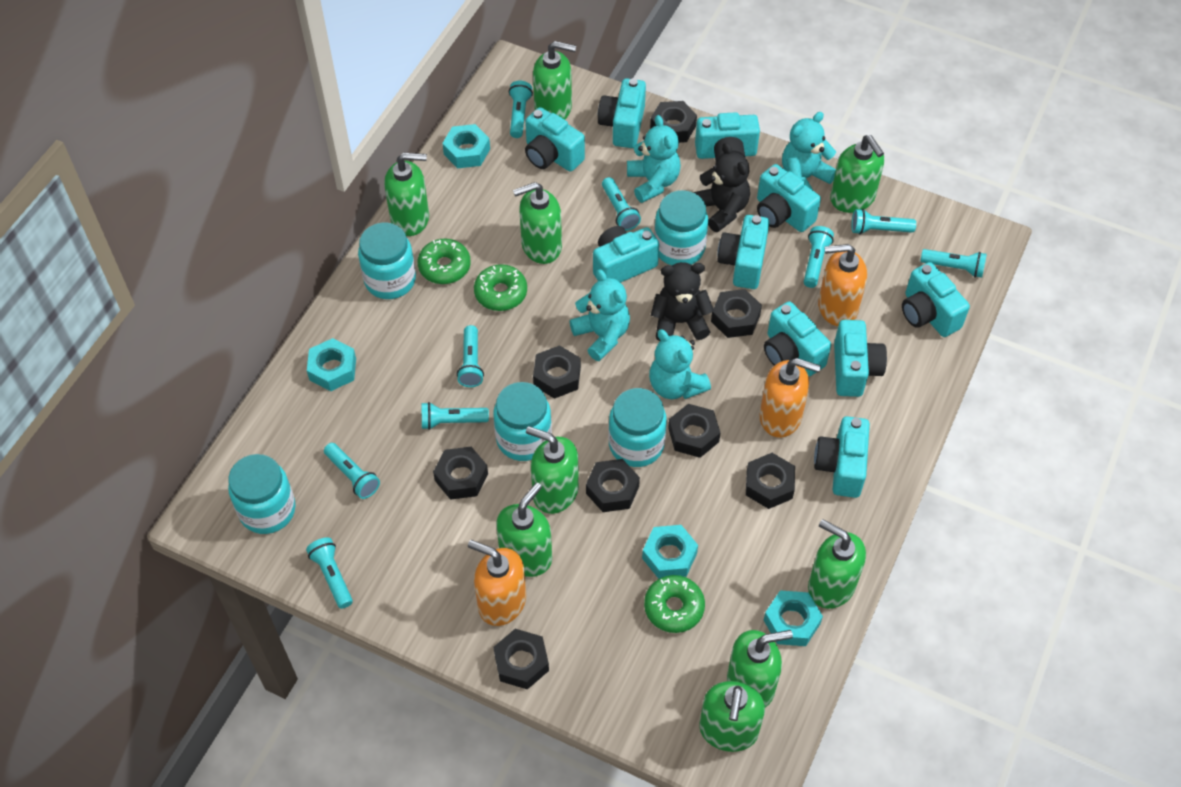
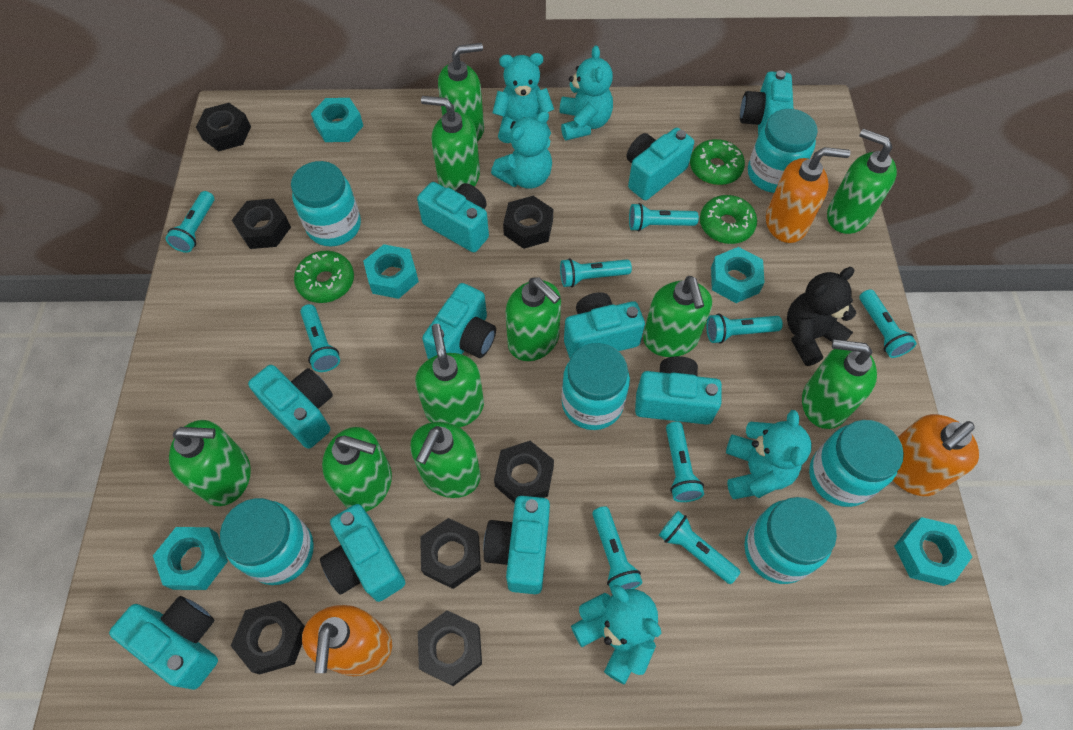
black nut: 8 -> 7
black teddy bear: 2 -> 1
green soap dispenser: 9 -> 10
turquoise jar: 5 -> 6
turquoise nut: 4 -> 5
turquoise teddy bear: 4 -> 5

